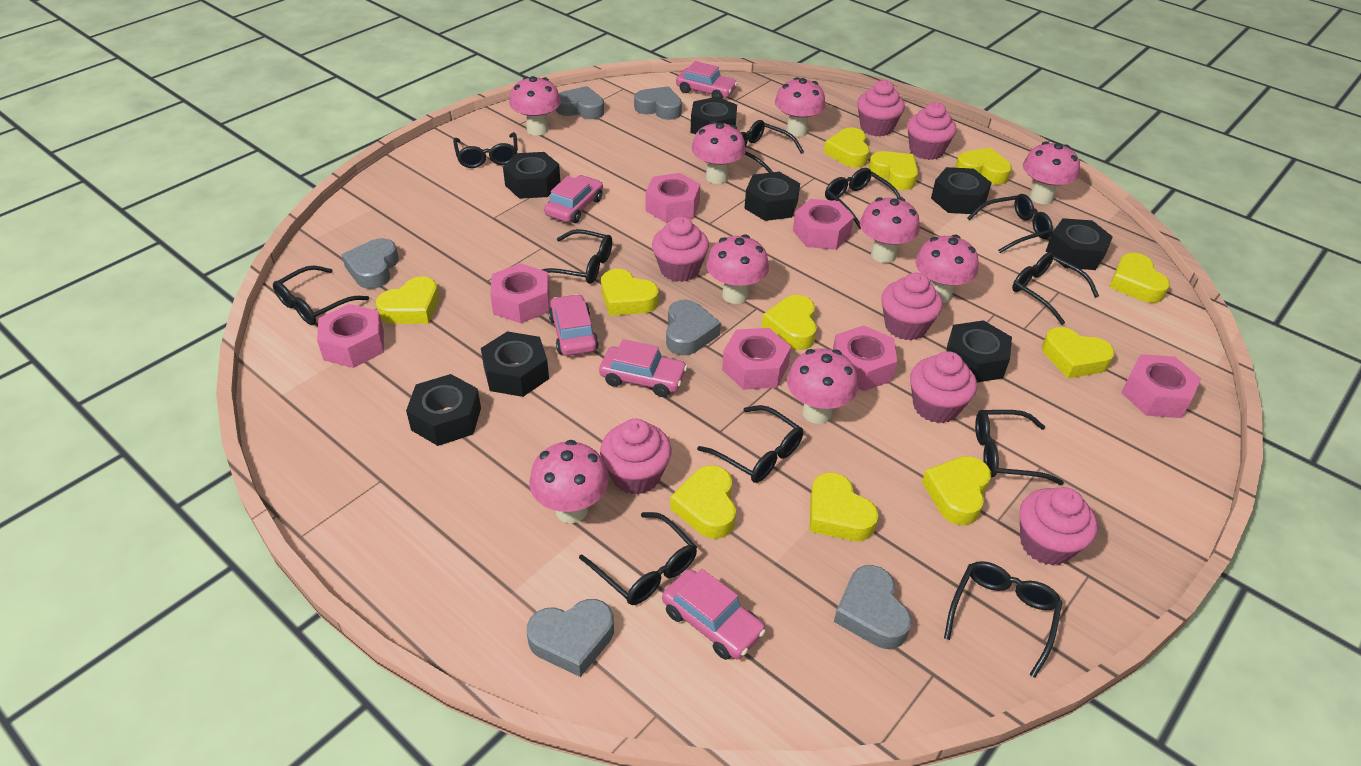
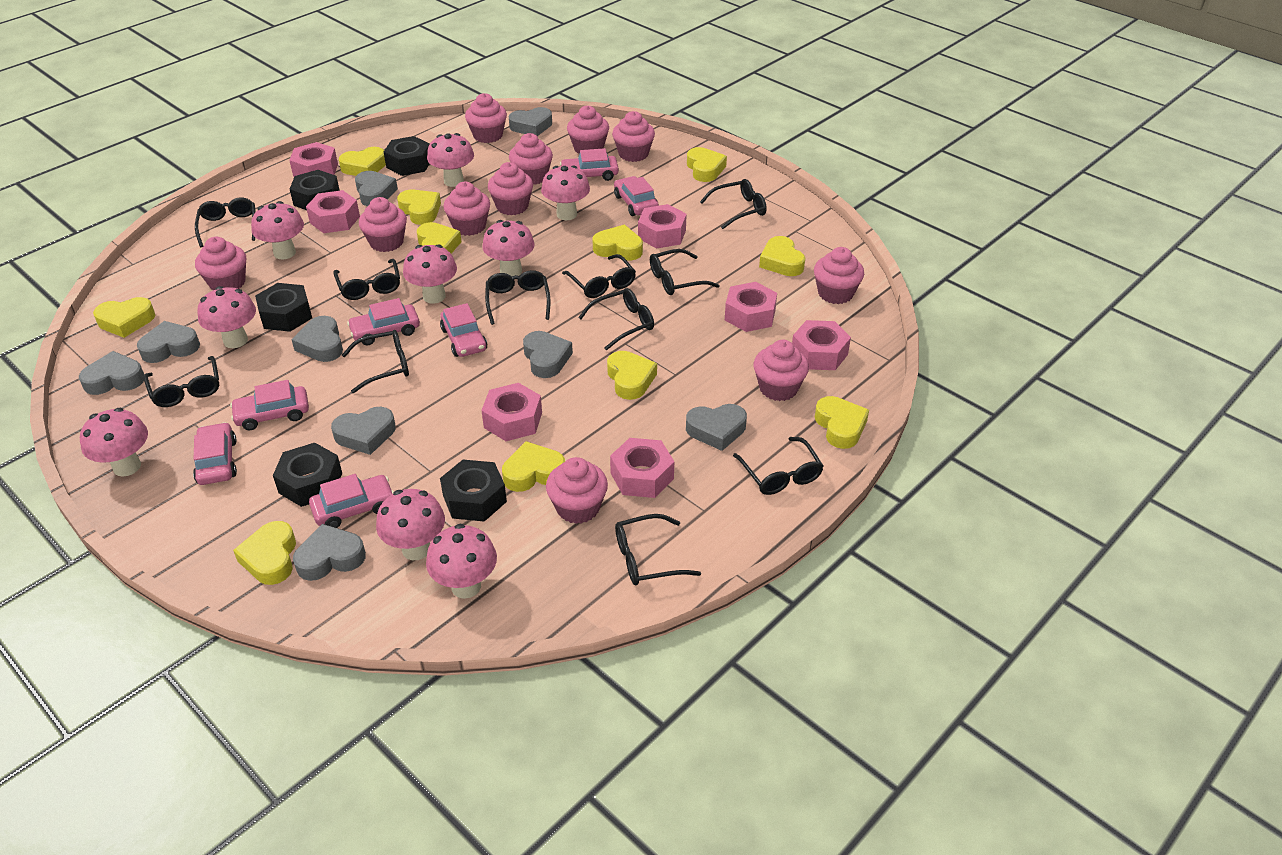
black nut: 8 -> 5
grey heart: 6 -> 9
pink car: 5 -> 7
pink cupcake: 7 -> 11

